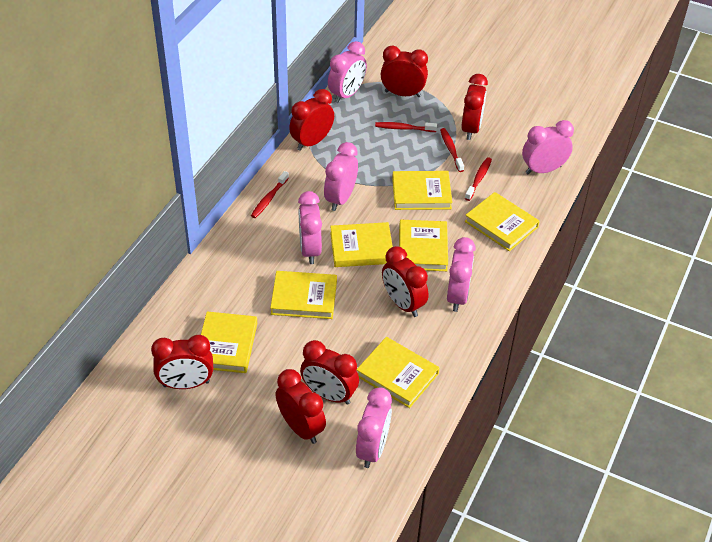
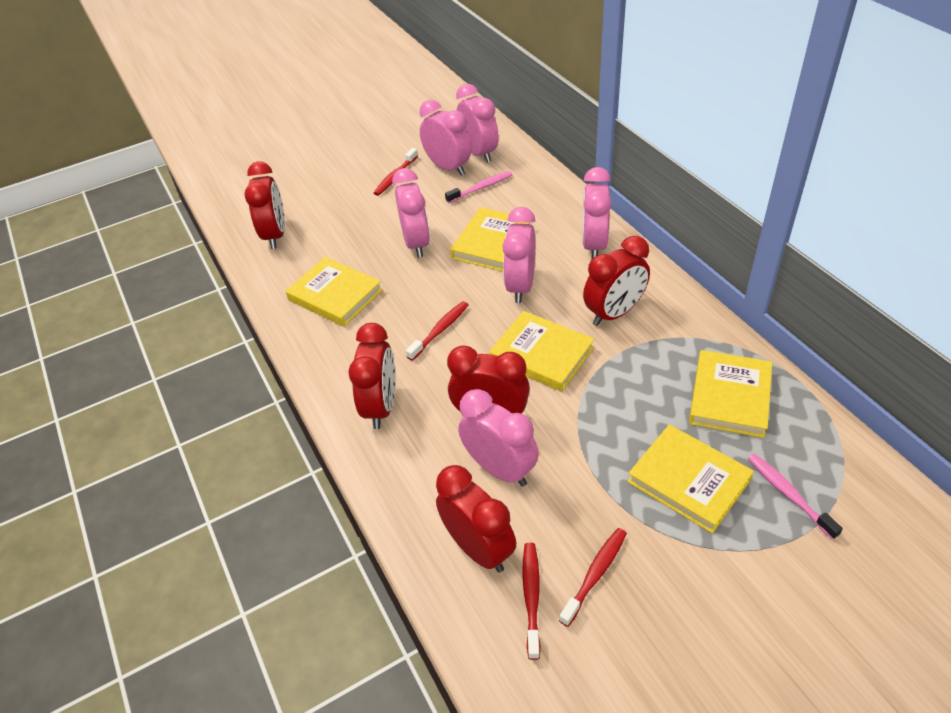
pink toothbrush: 0 -> 2
red clock: 7 -> 5
yellow book: 7 -> 5

